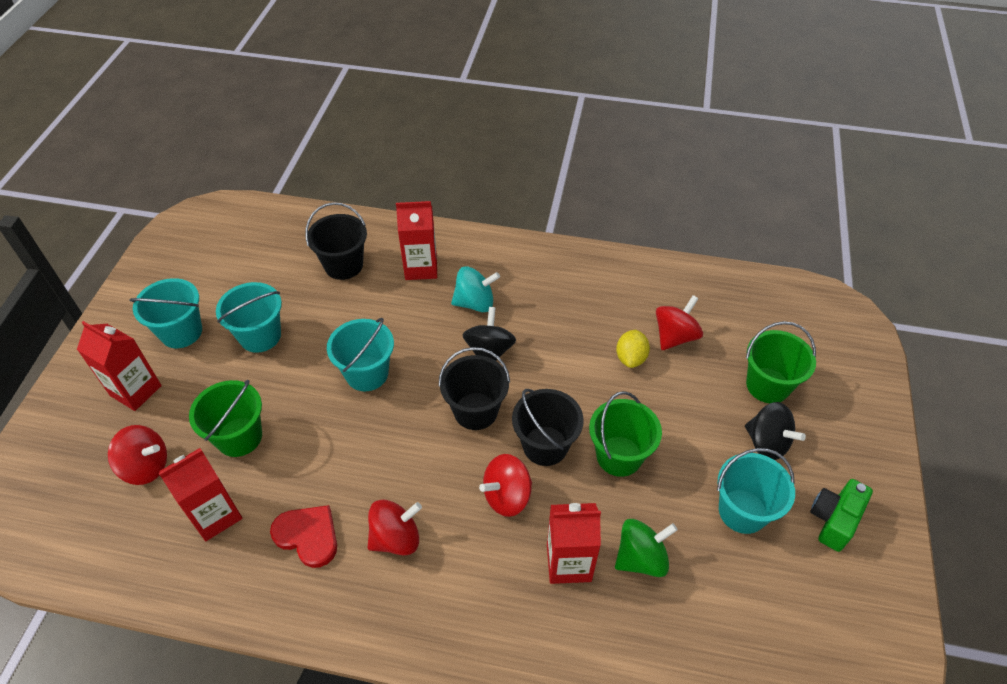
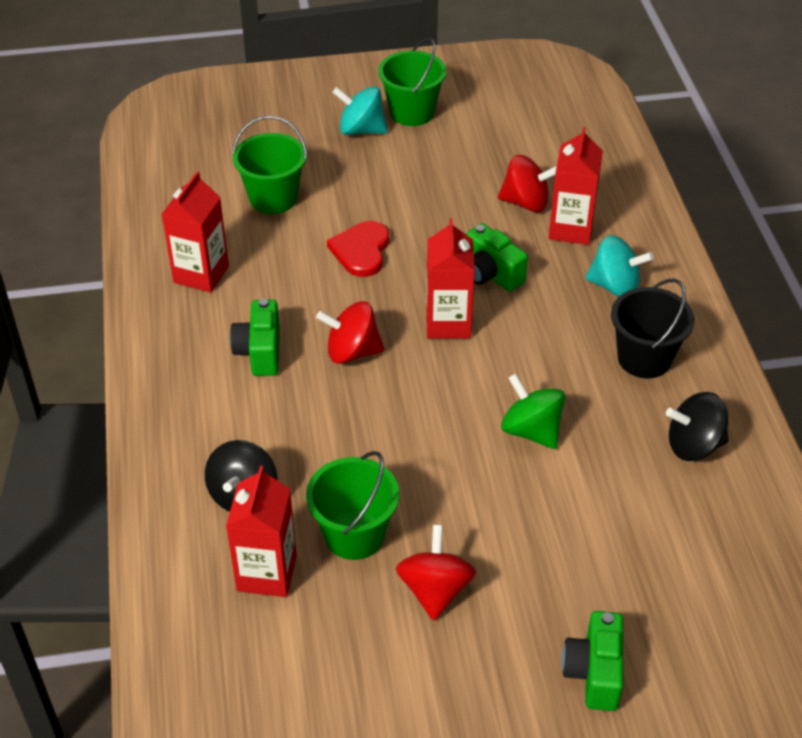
black bucket: 3 -> 1
green camera: 1 -> 3
red spinning top: 4 -> 3
turquoise bucket: 4 -> 0
turquoise spinning top: 1 -> 2
yellow lemon: 1 -> 0

